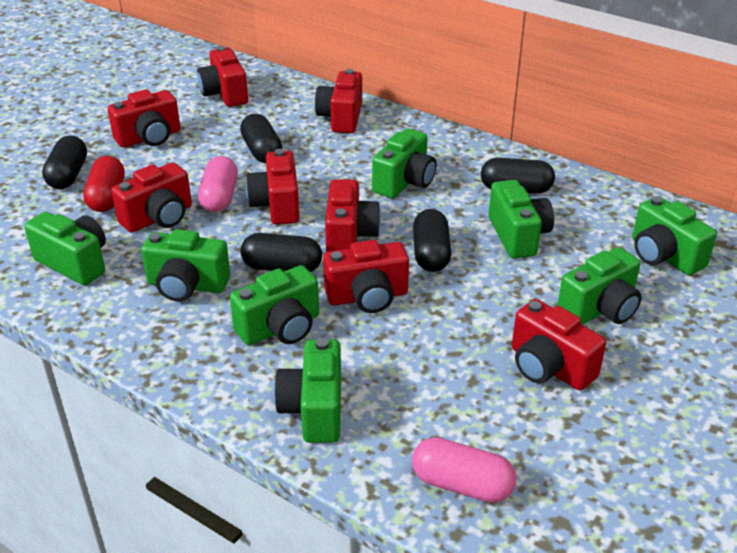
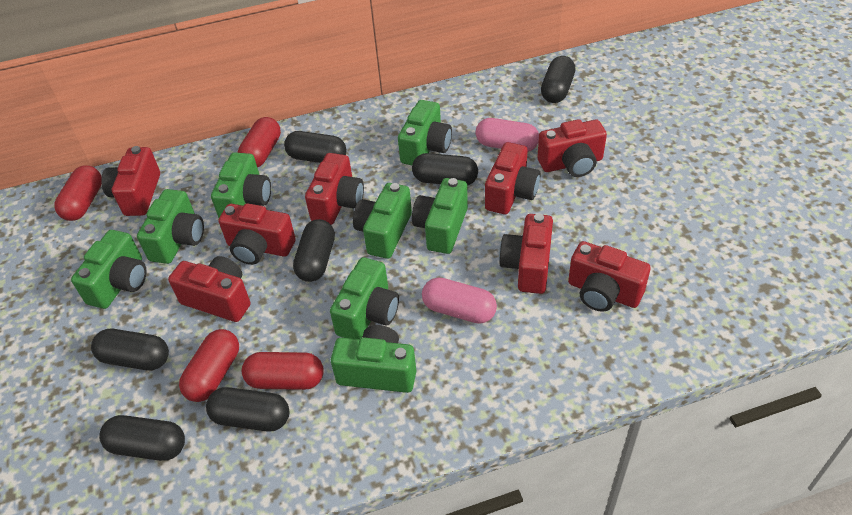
black capsule: 5 -> 7
red capsule: 1 -> 4

